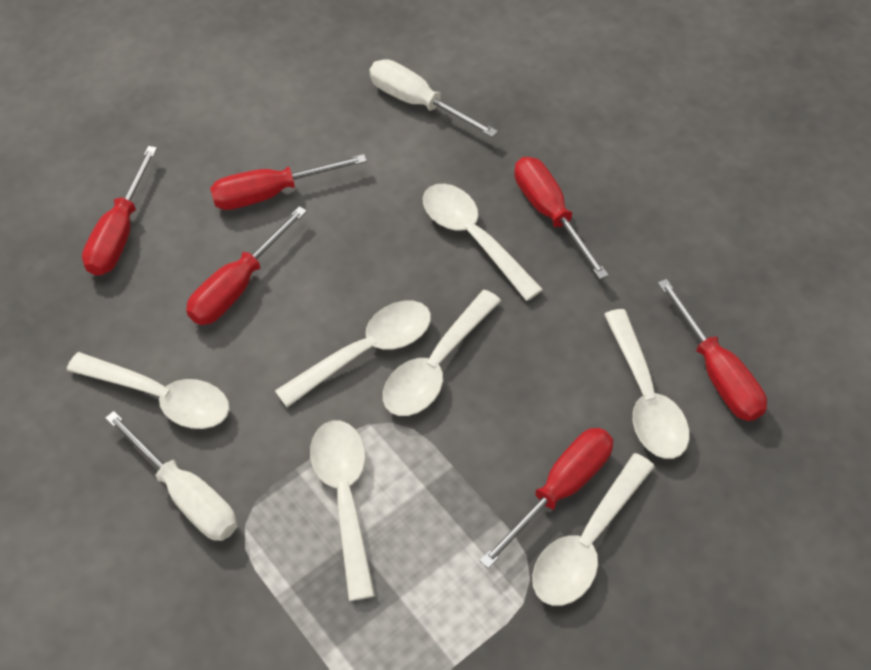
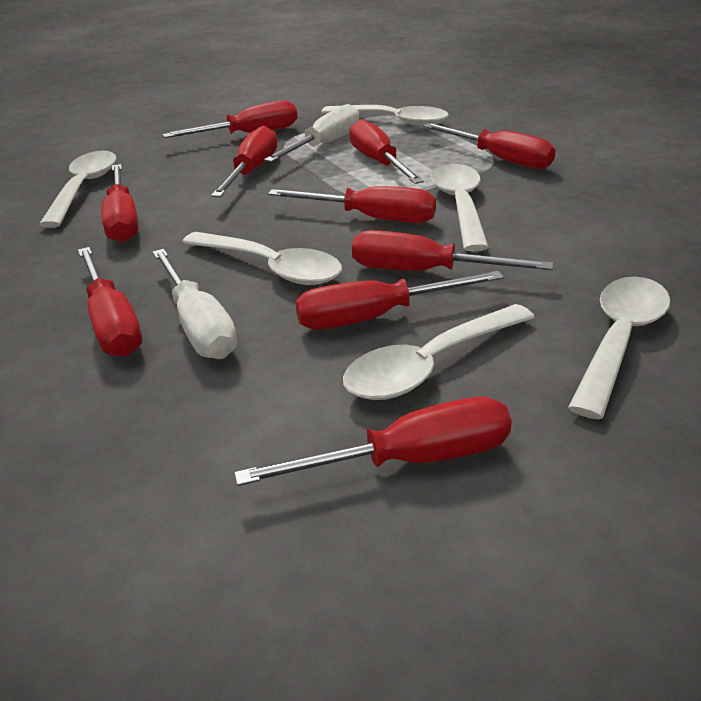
red screwdriver: 6 -> 10
white spoon: 7 -> 6

